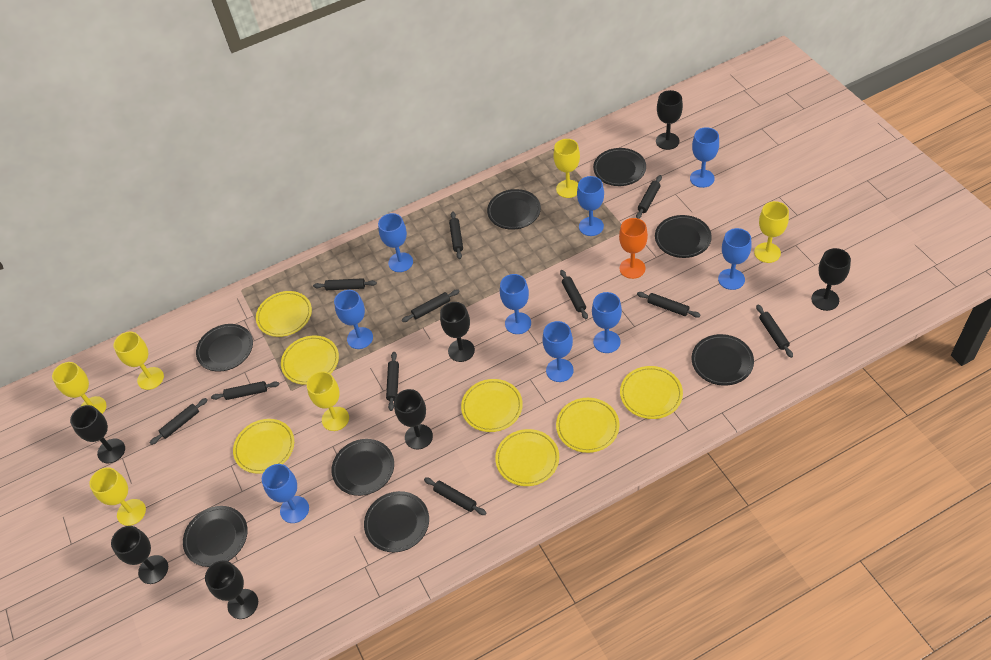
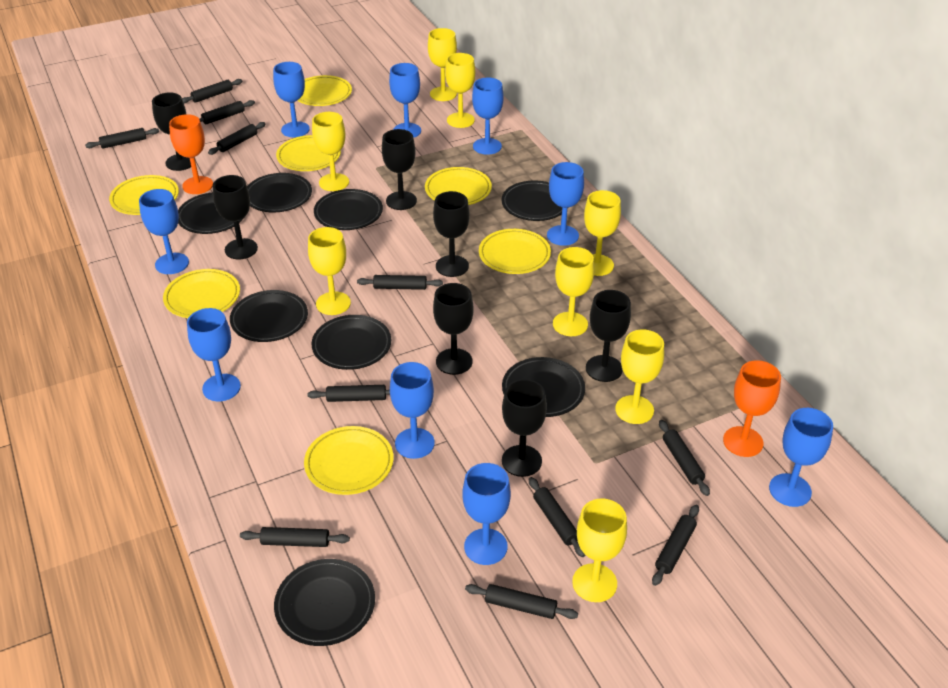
orange goblet: 1 -> 2
yellow goblet: 6 -> 8

